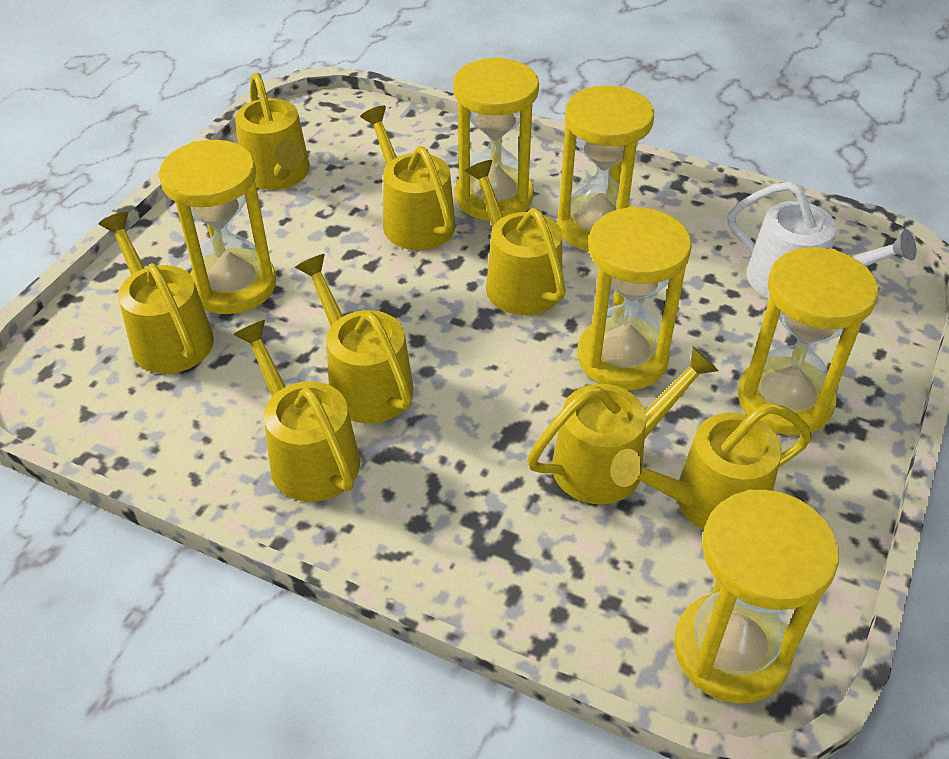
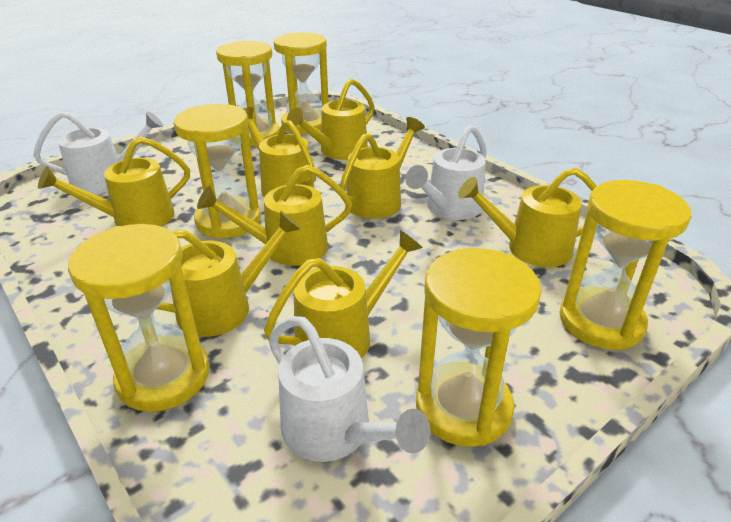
white watering can: 1 -> 3

